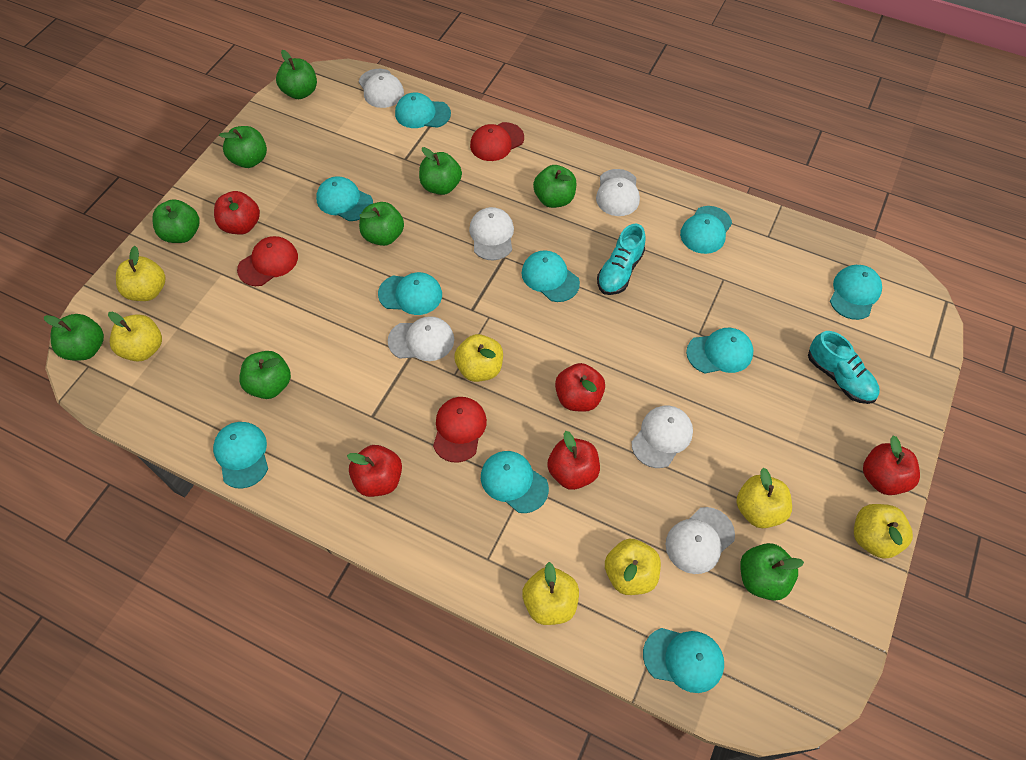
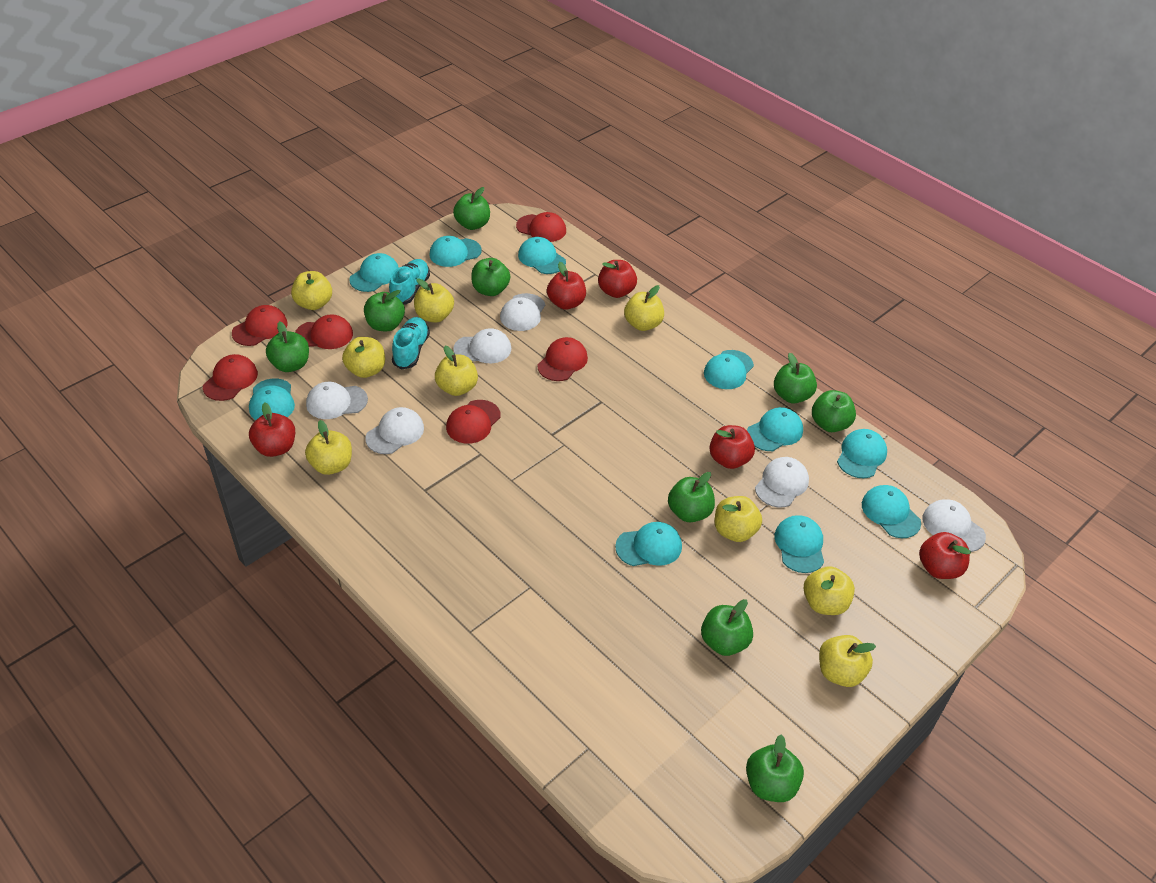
red cap: 3 -> 6
yellow apple: 7 -> 9

